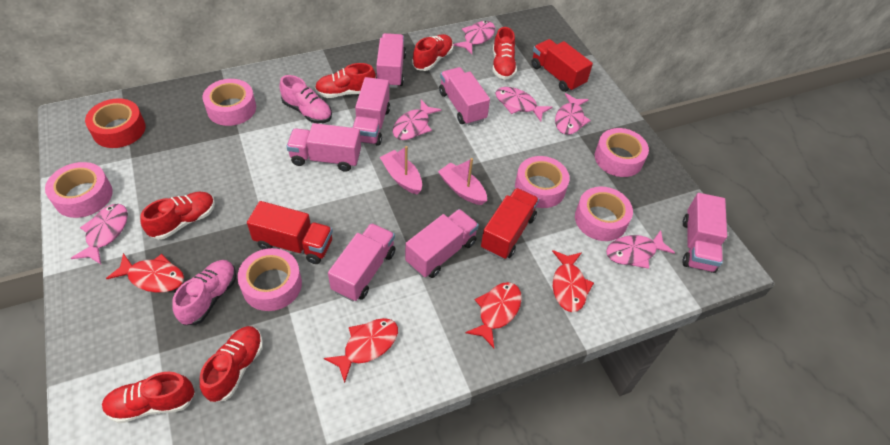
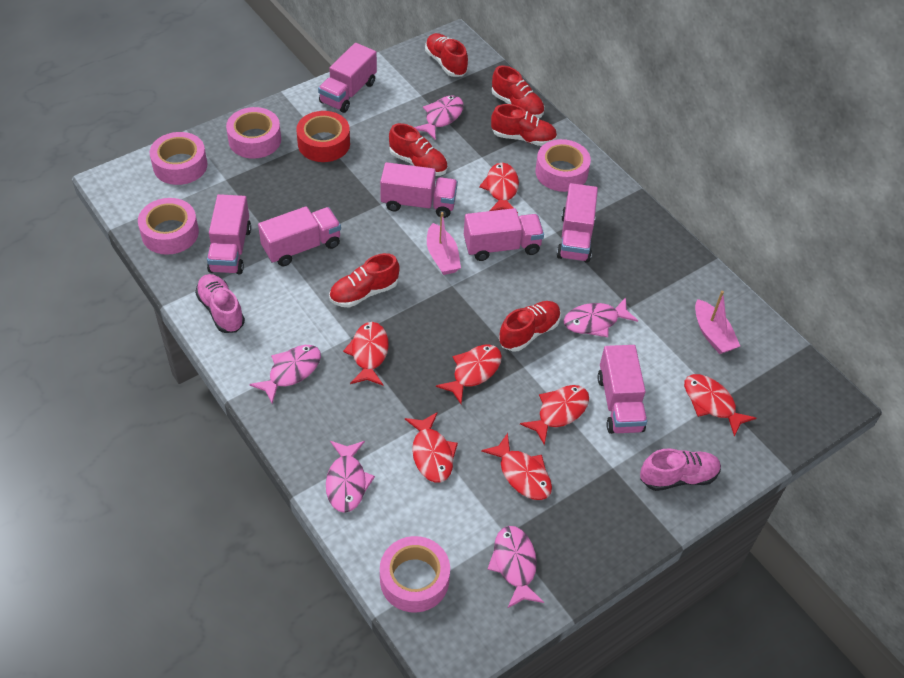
pink fish: 6 -> 5
pink tape: 6 -> 5
red fish: 4 -> 7
red truck: 3 -> 0

